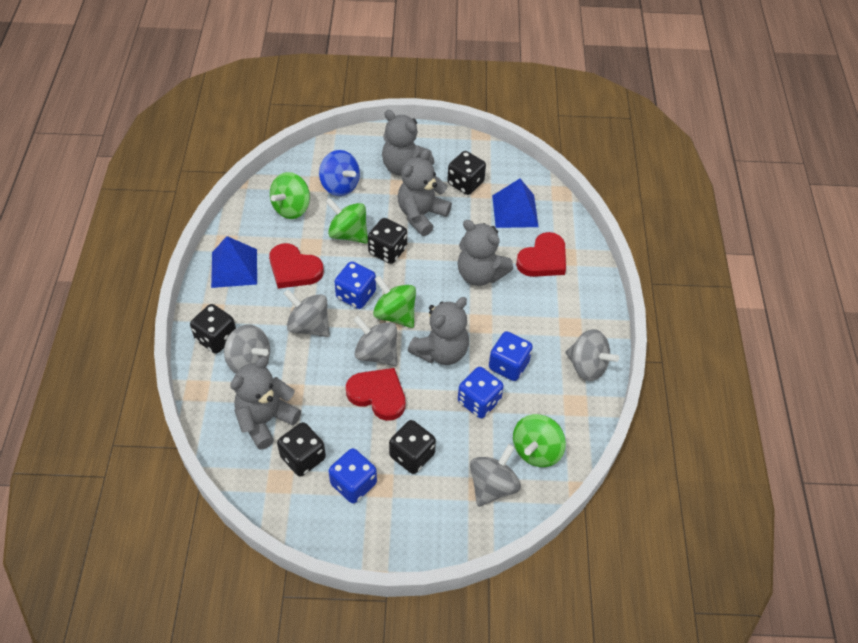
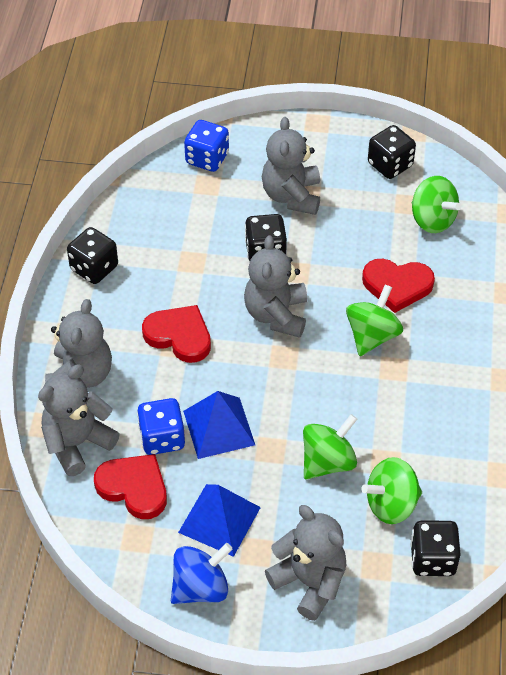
black dice: 5 -> 4
blue dice: 4 -> 2
grey spinning top: 5 -> 0

